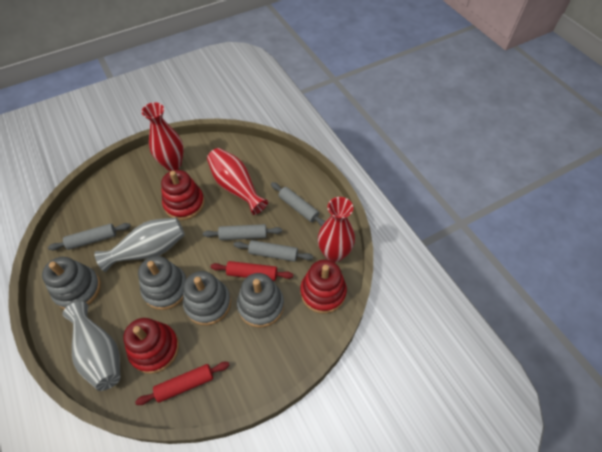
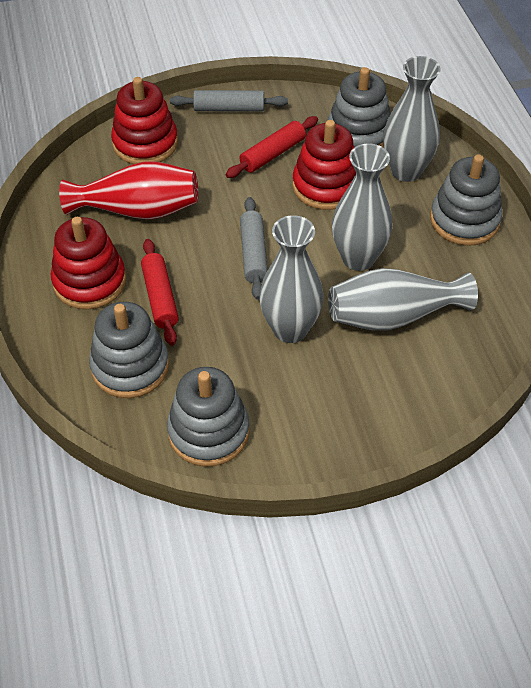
grey rolling pin: 4 -> 2
grey vase: 2 -> 4
red vase: 3 -> 1

